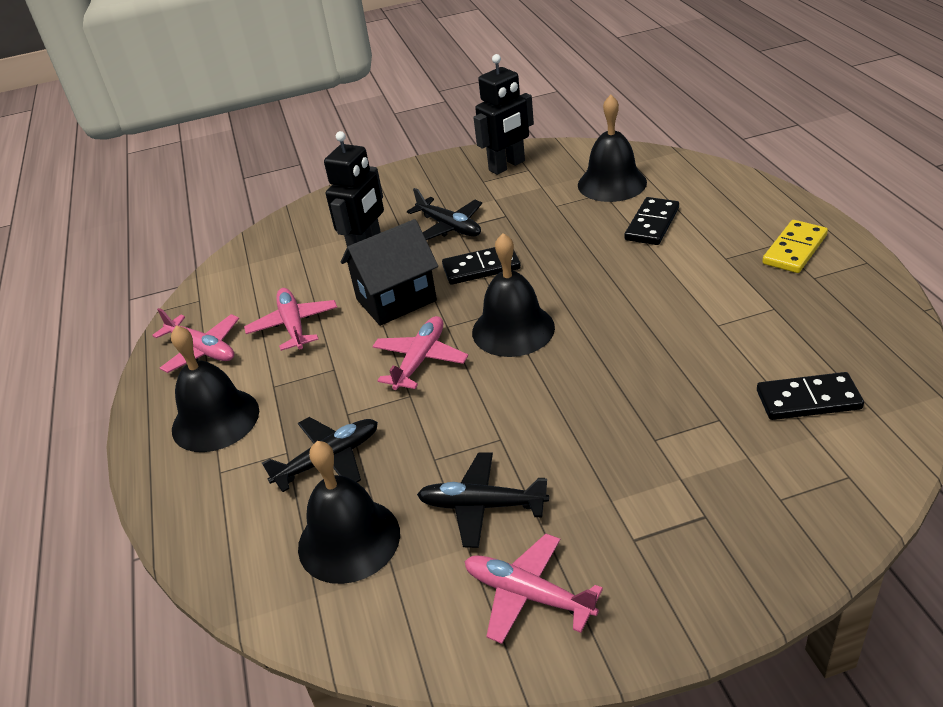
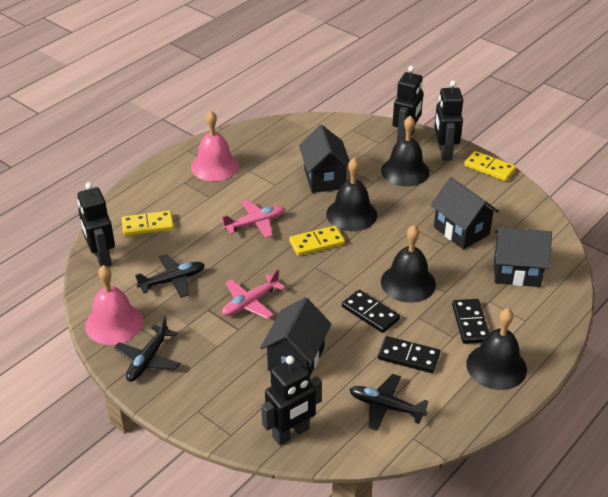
black house: 1 -> 4
black robot: 2 -> 4
pink bell: 0 -> 2
pink plane: 4 -> 2
yellow domino: 1 -> 3

